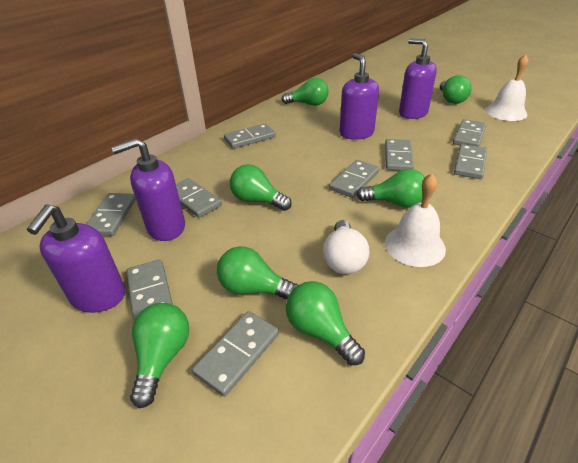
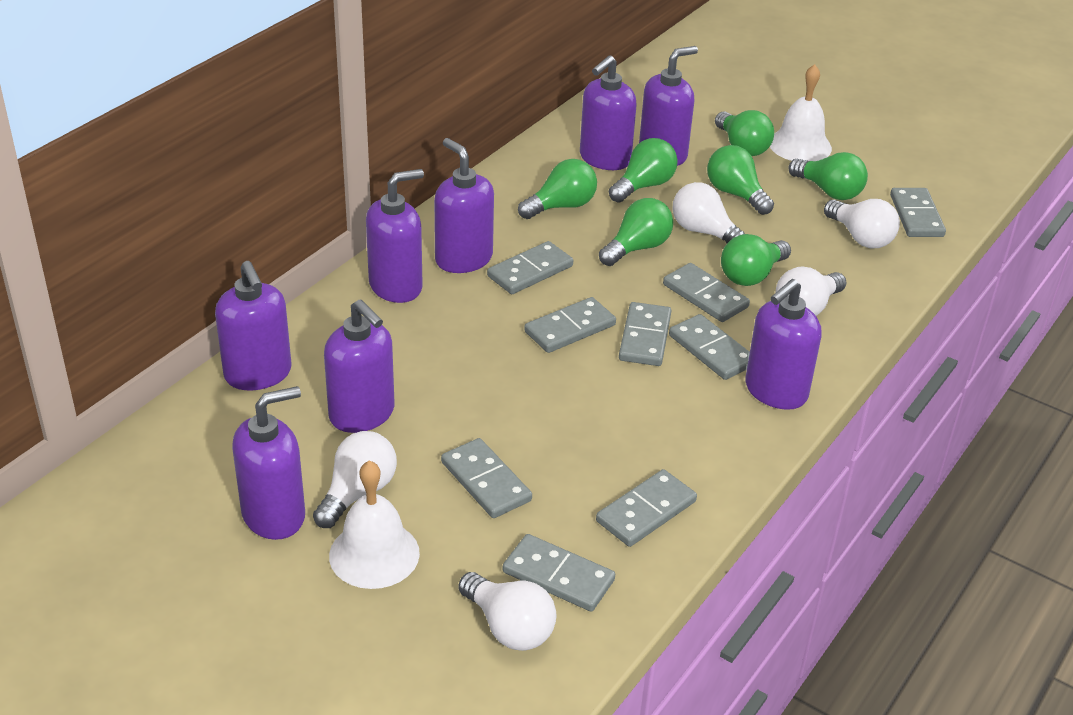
purple soap dispenser: 4 -> 8
white light bulb: 1 -> 5

